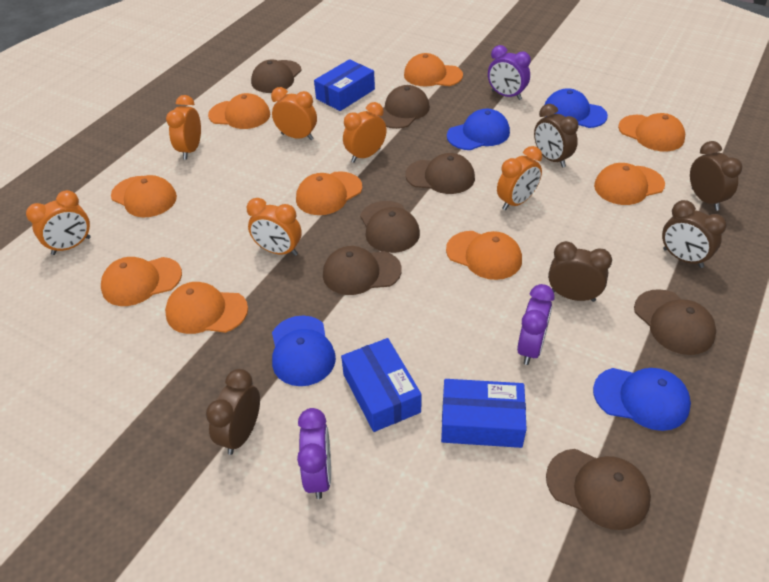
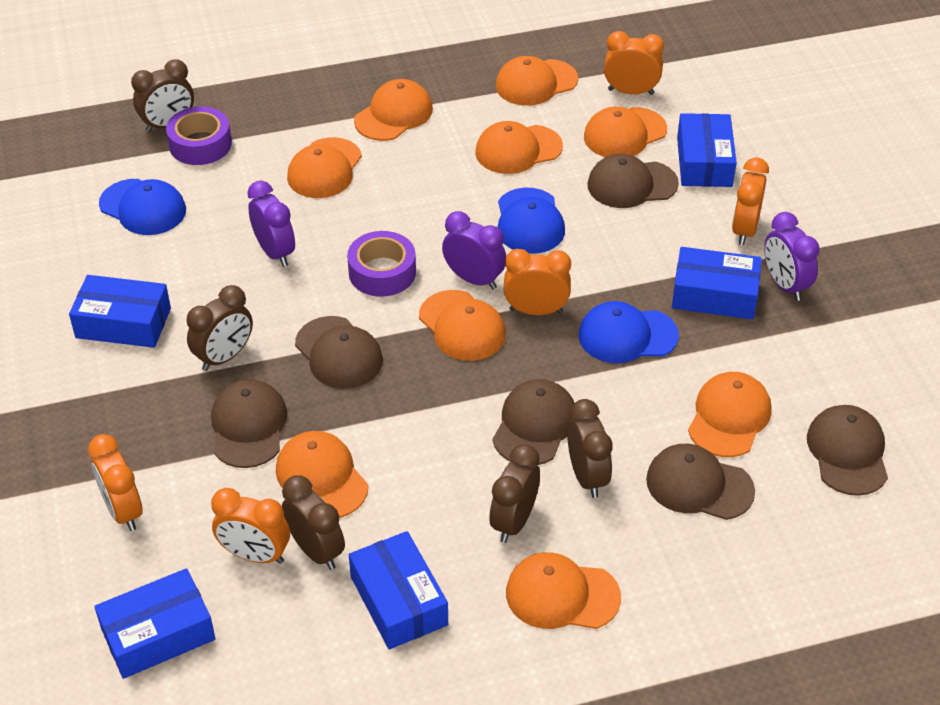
blue box: 3 -> 5
blue cap: 4 -> 3
brown cap: 7 -> 6
orange clock: 6 -> 5
purple tape: 0 -> 2

